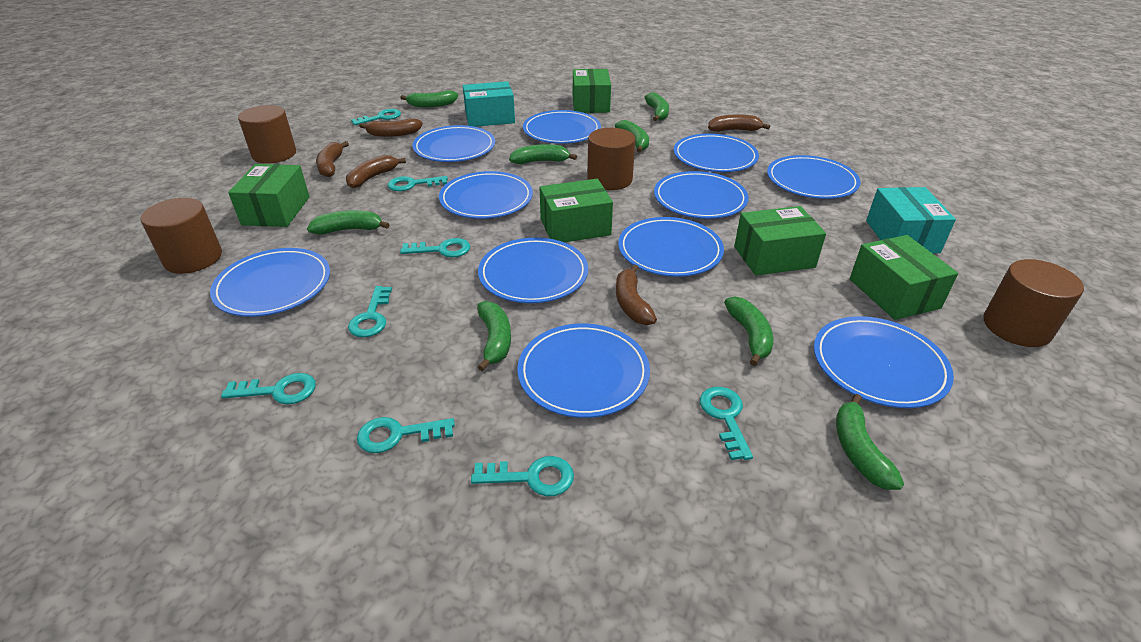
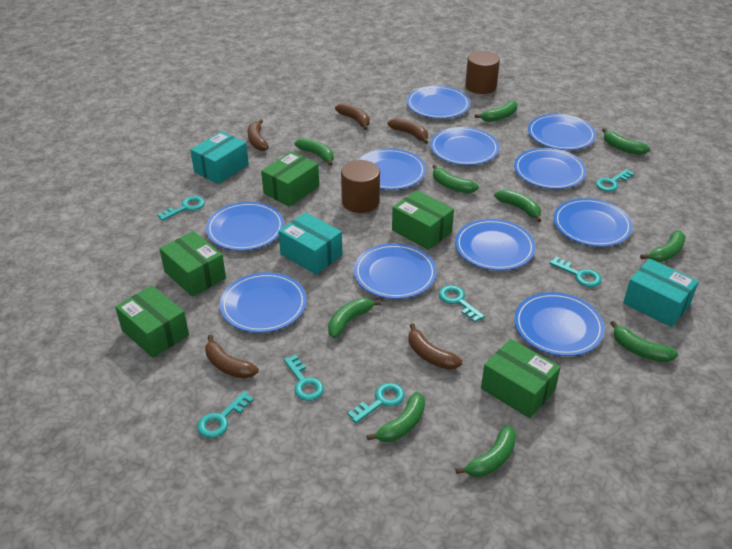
brown cylinder: 4 -> 2
green banana: 8 -> 10
turquoise box: 2 -> 3
turquoise key: 8 -> 7

